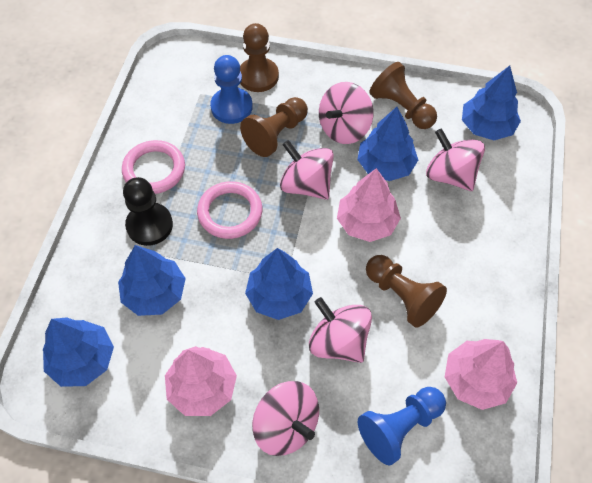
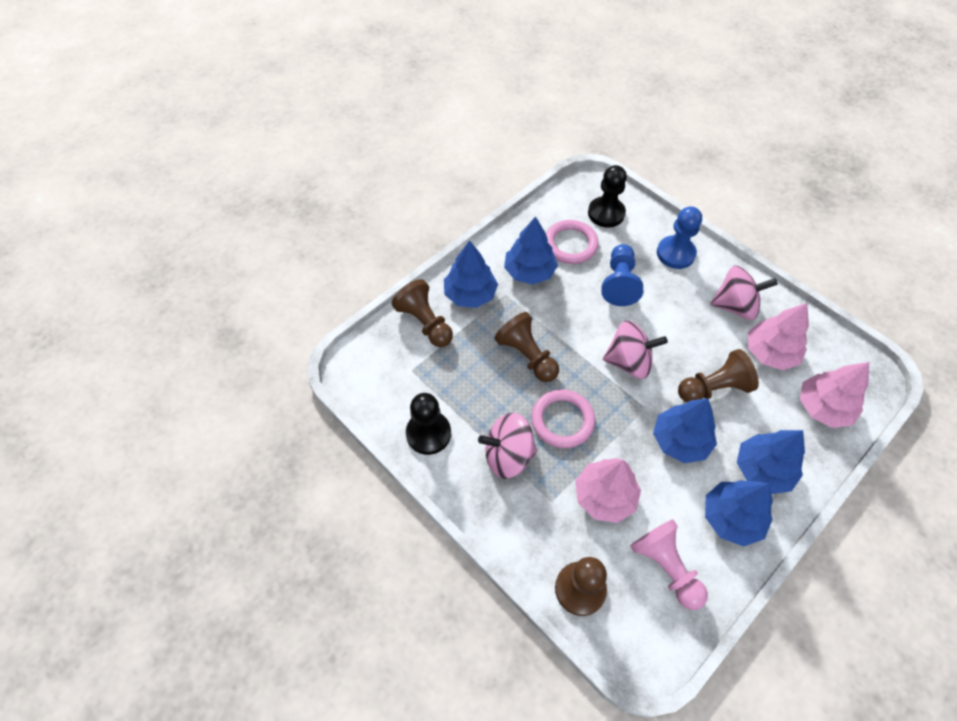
black pawn: 1 -> 2
pink pawn: 0 -> 1
pink spinning top: 5 -> 3

